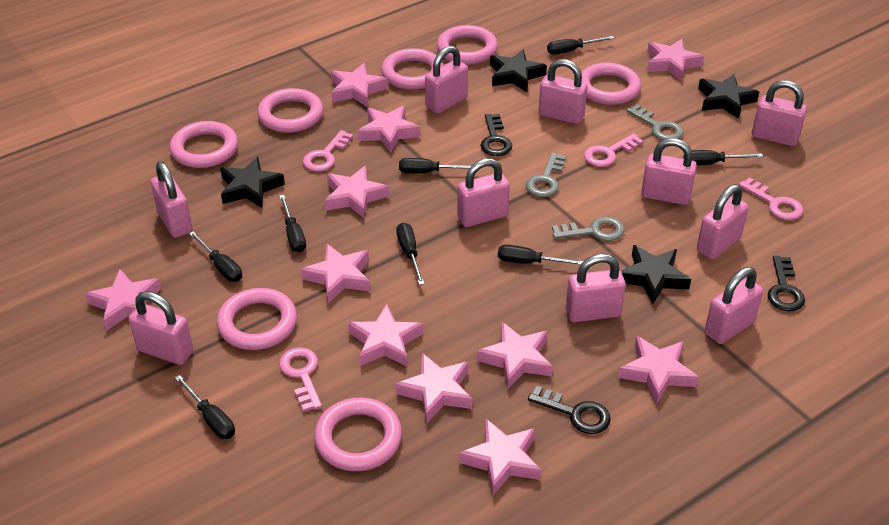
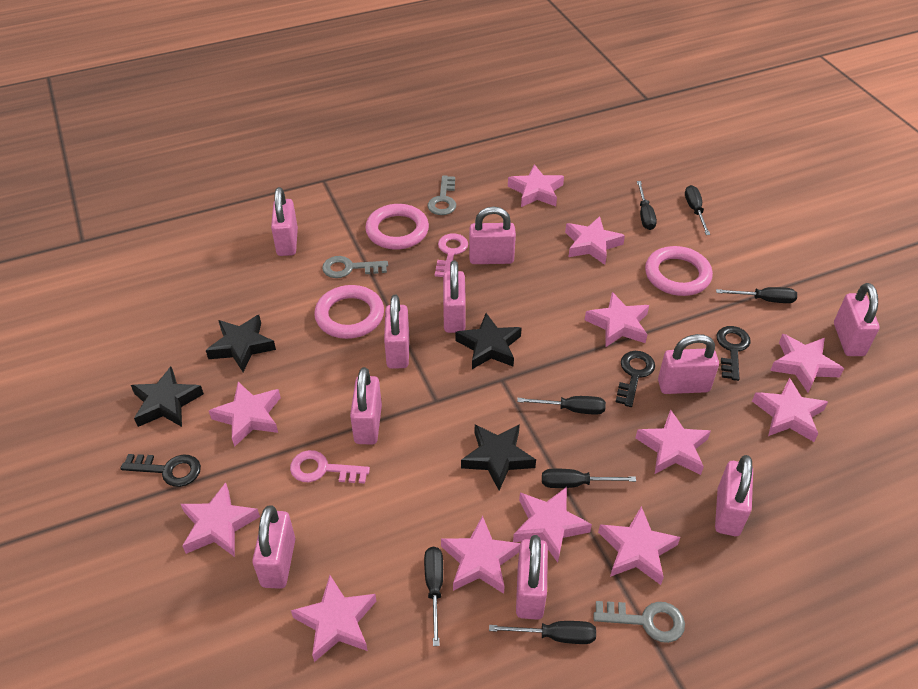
black screwdriver: 8 -> 7
pink key: 4 -> 2
pink ring: 7 -> 3
pink star: 11 -> 12

